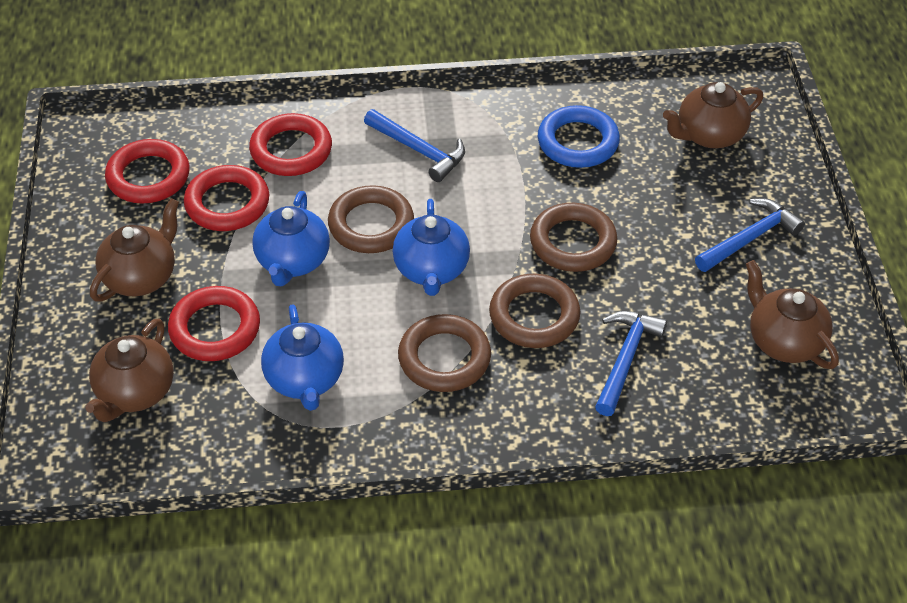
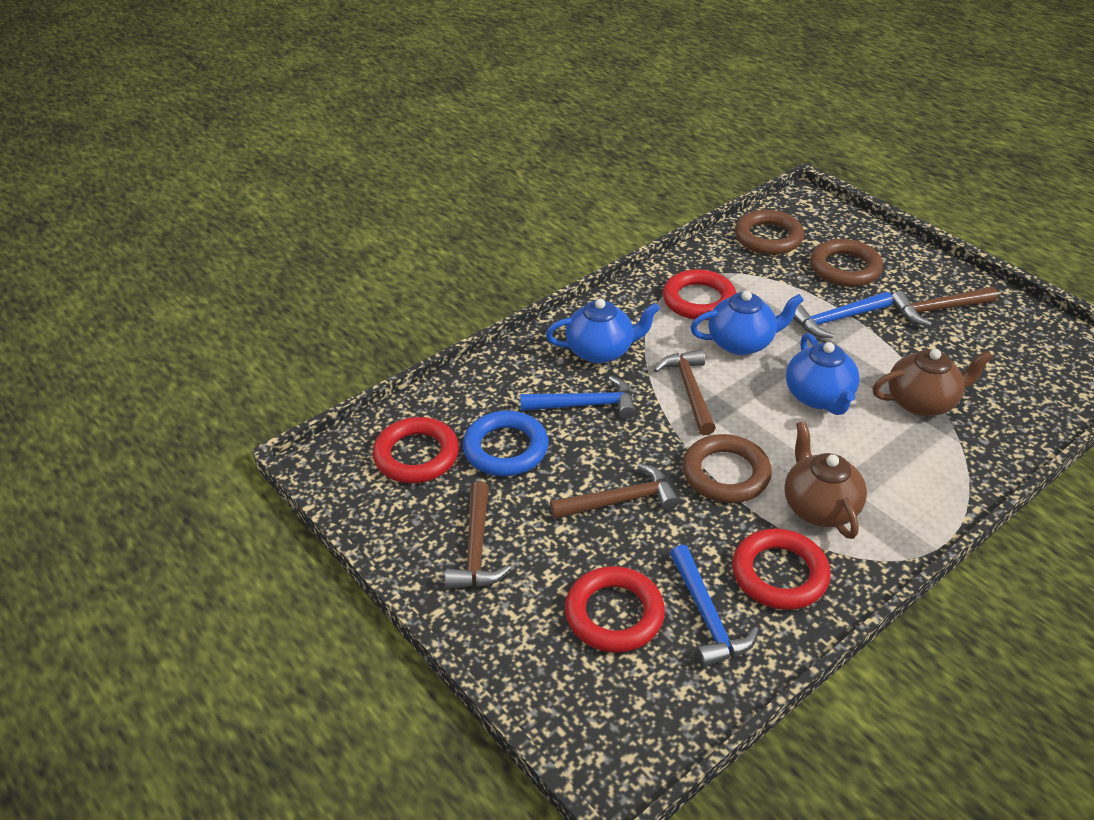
brown hammer: 0 -> 4
brown ring: 4 -> 3
brown teapot: 4 -> 2

